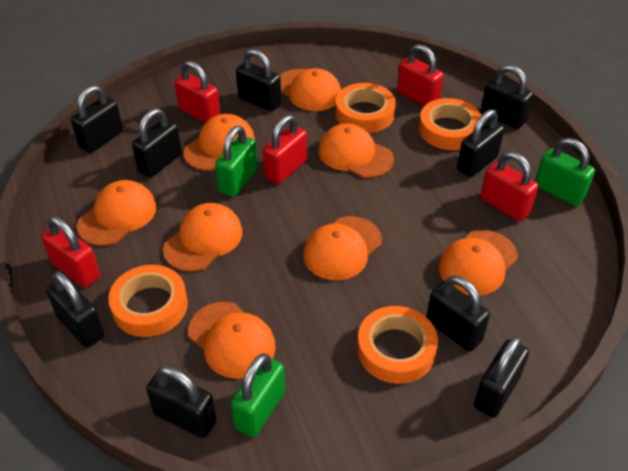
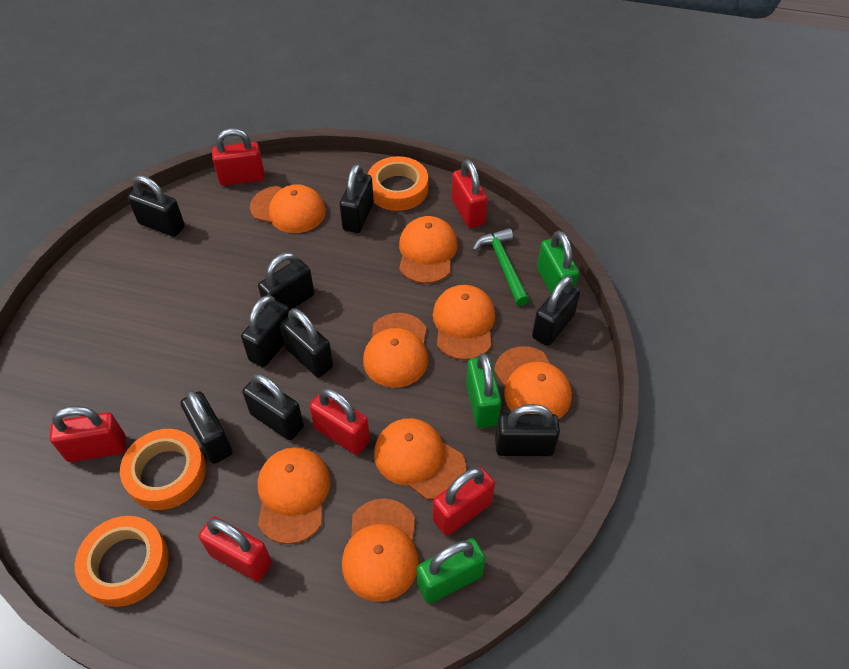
green hammer: 0 -> 1
orange tape: 4 -> 3
red padlock: 5 -> 6

